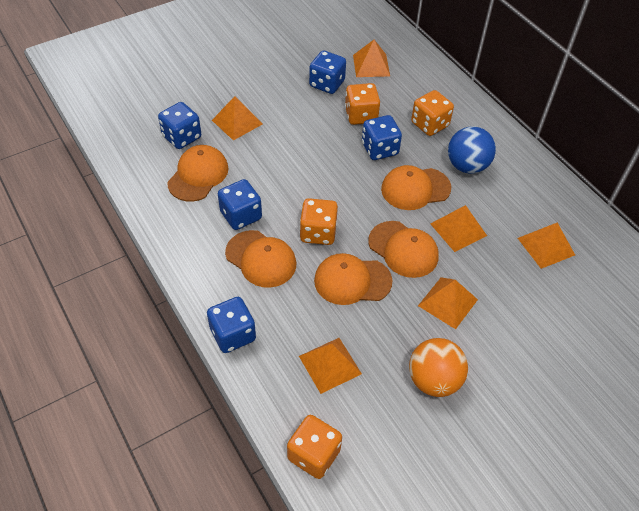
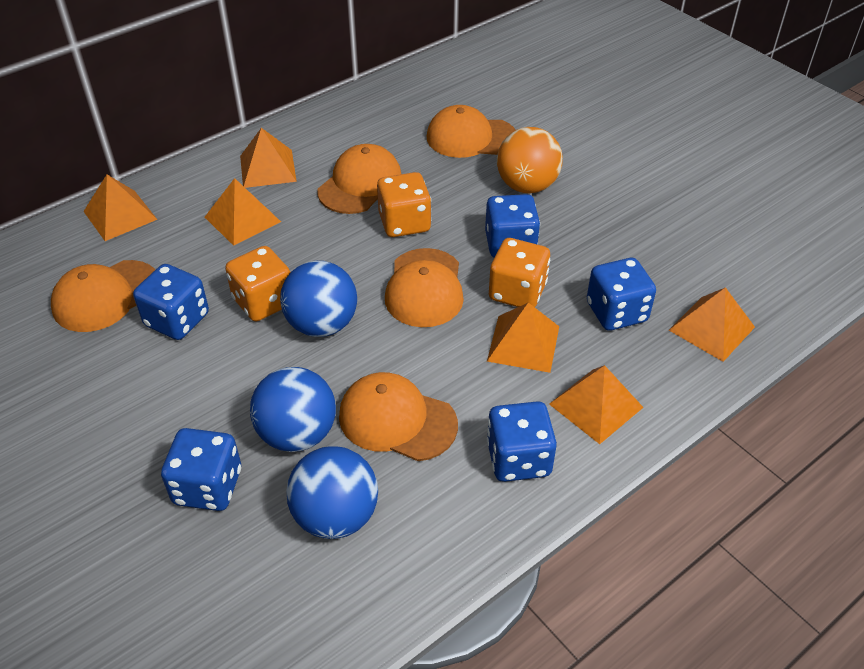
blue ball: 1 -> 3
orange dice: 4 -> 3

